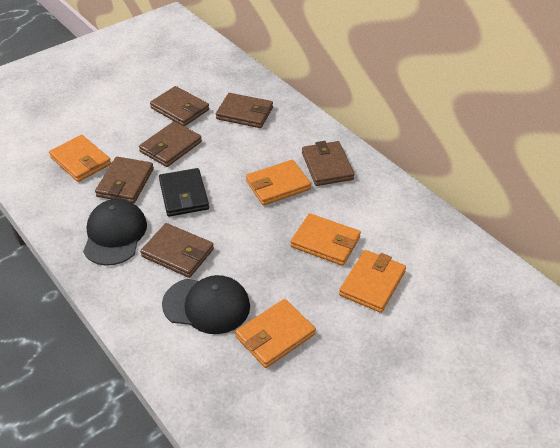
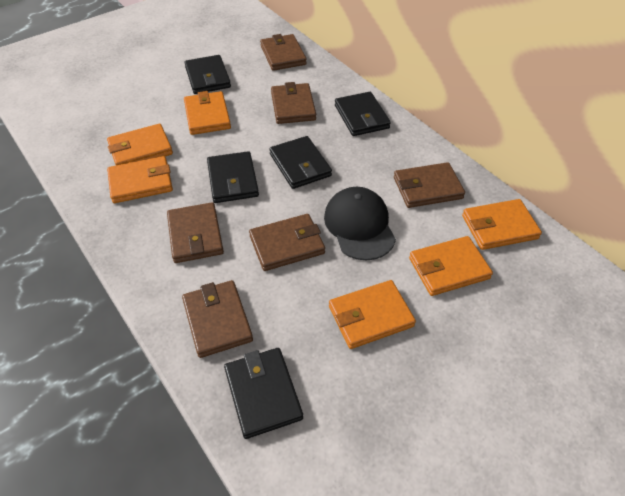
black cap: 2 -> 1
black wallet: 1 -> 5
orange wallet: 5 -> 6

